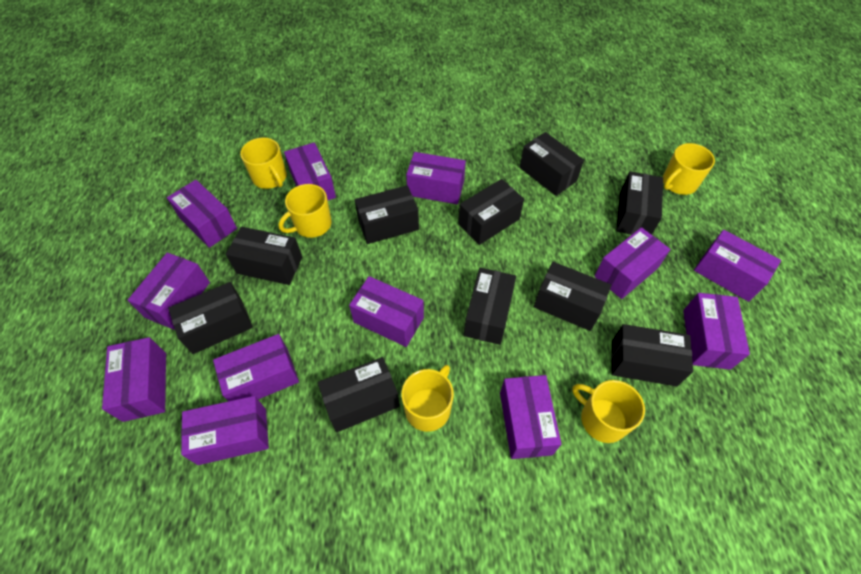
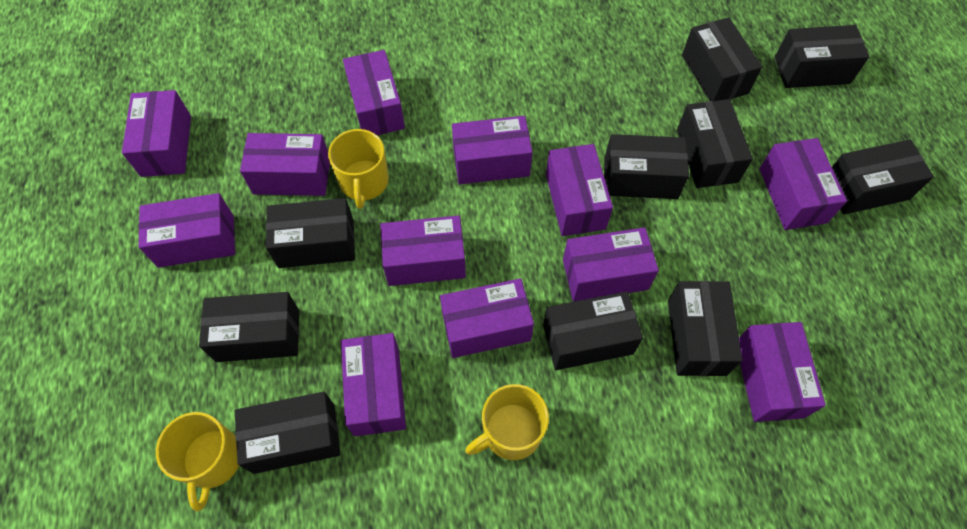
yellow mug: 5 -> 3

